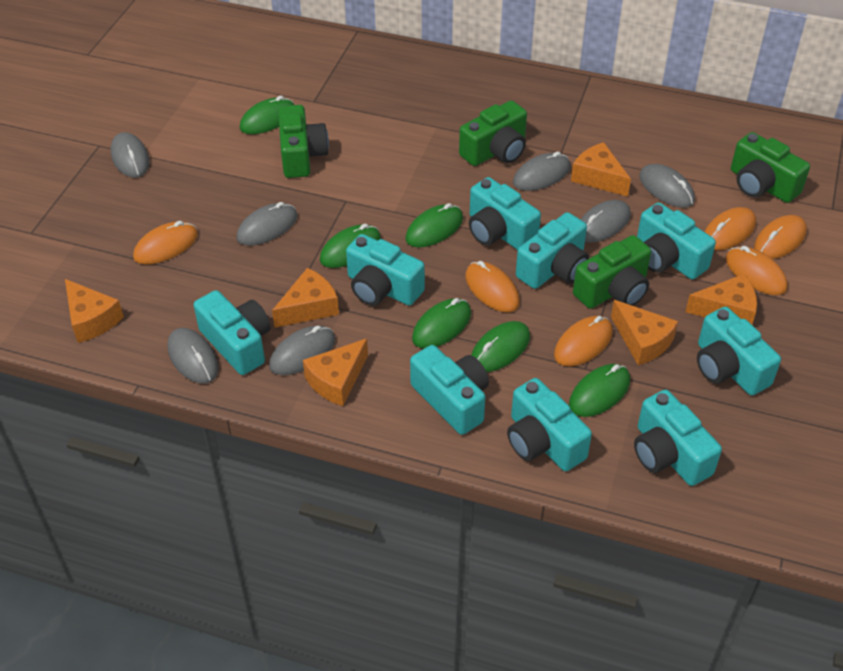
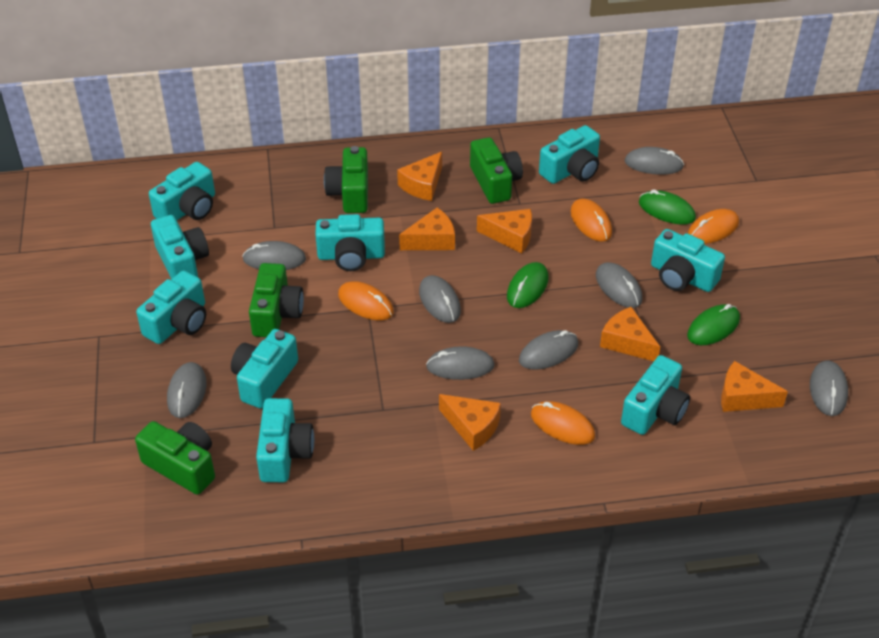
green mouse: 6 -> 3
grey mouse: 7 -> 8
orange mouse: 6 -> 4

